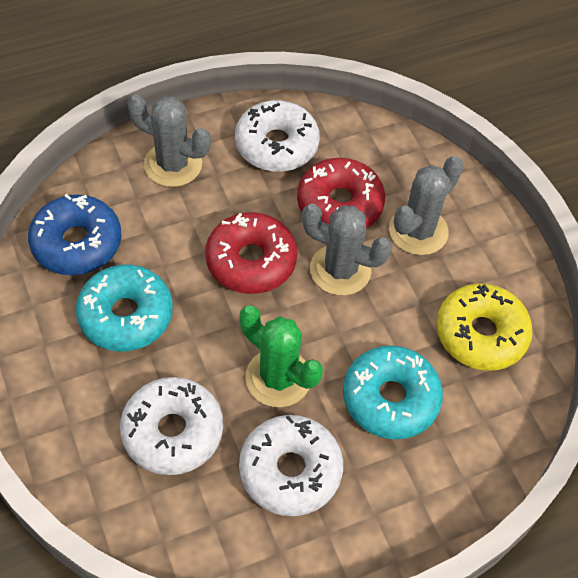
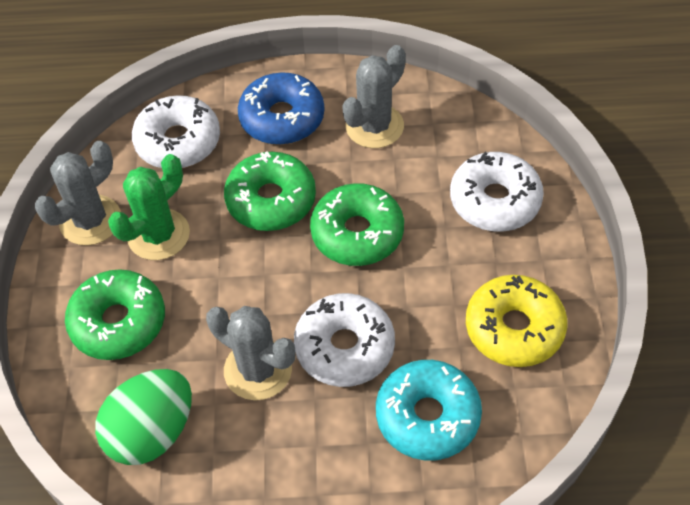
green donut: 0 -> 3
green egg: 0 -> 1
red donut: 2 -> 0
turquoise donut: 2 -> 1

